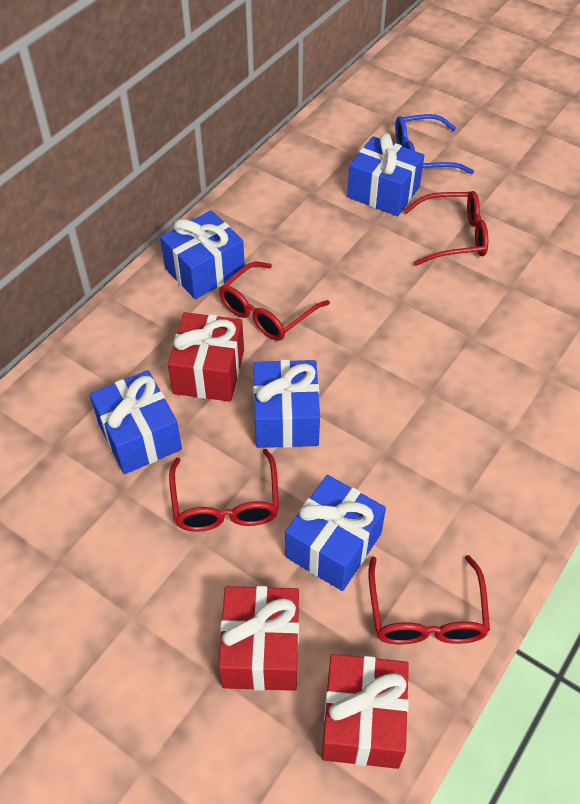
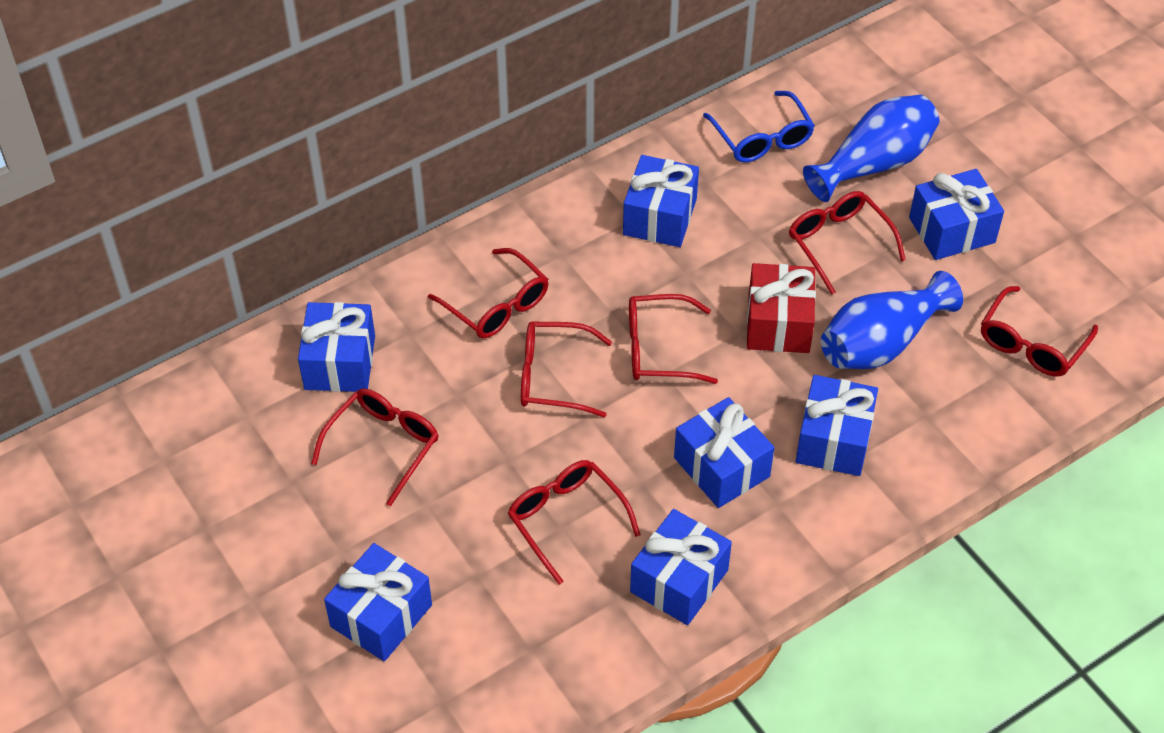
blue gift: 5 -> 7
blue vase: 0 -> 2
red gift: 3 -> 1
red glasses: 4 -> 7

